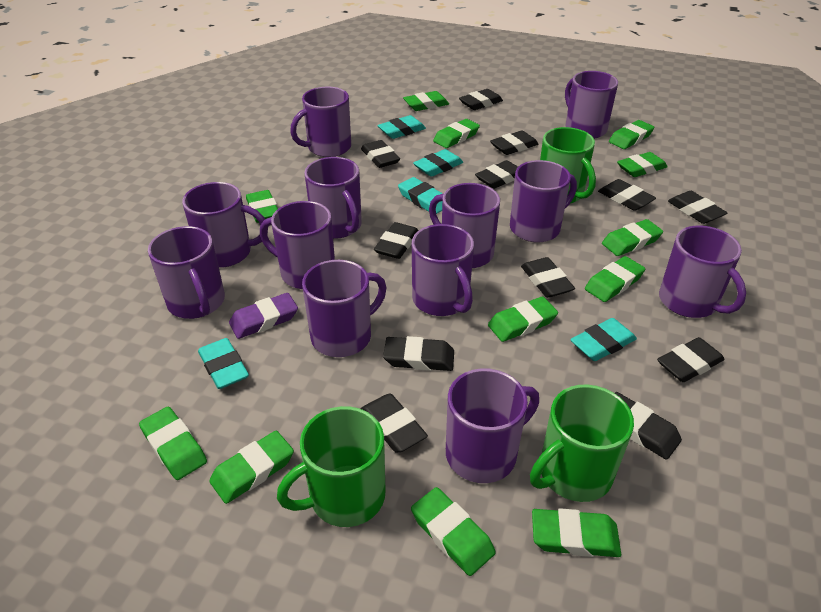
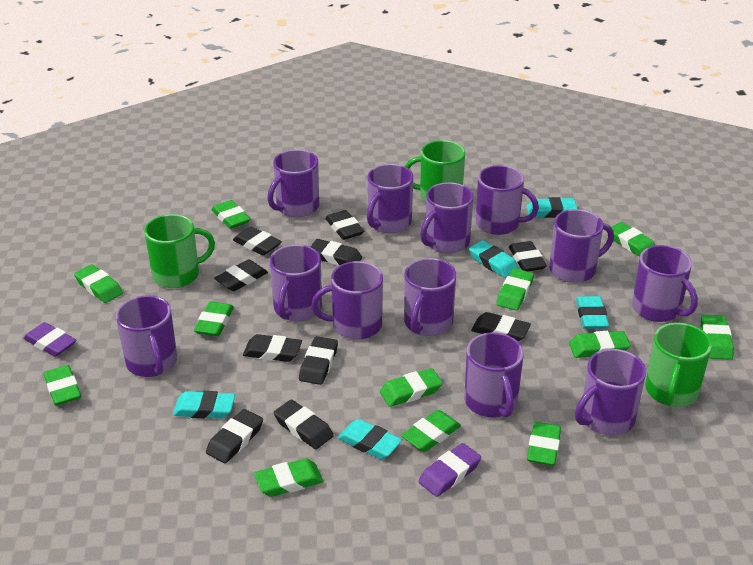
black eraser: 12 -> 10
purple eraser: 1 -> 2

